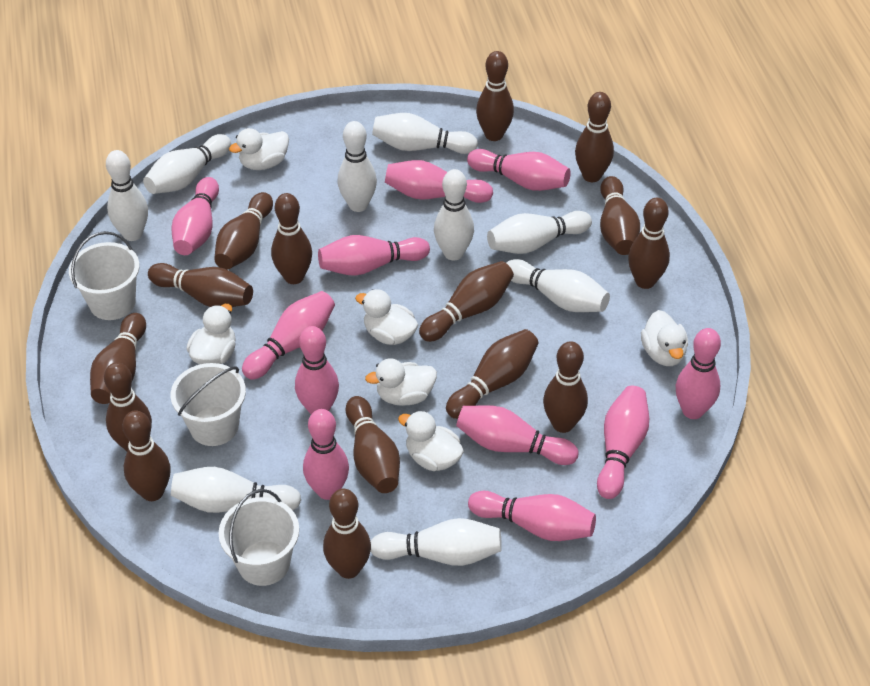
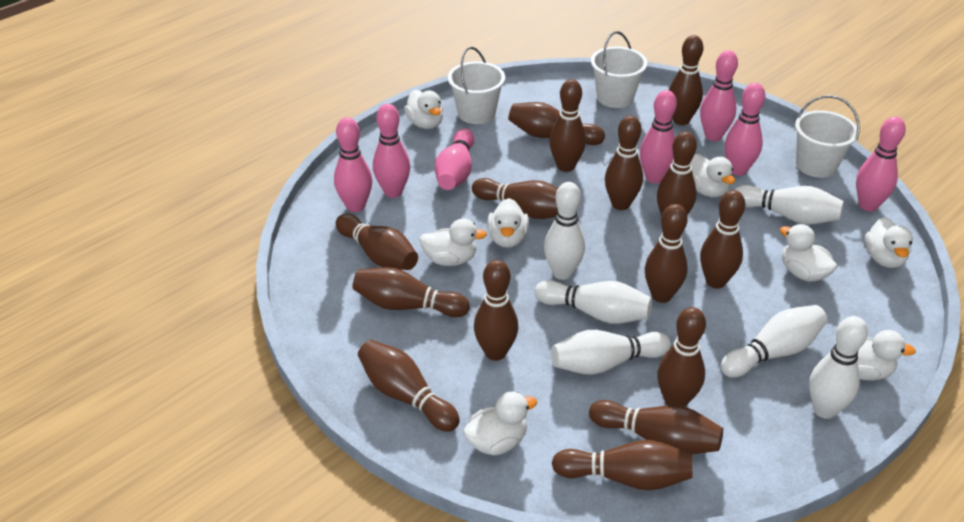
pink bowling pin: 11 -> 7
white bowling pin: 9 -> 6
white duck: 6 -> 8

